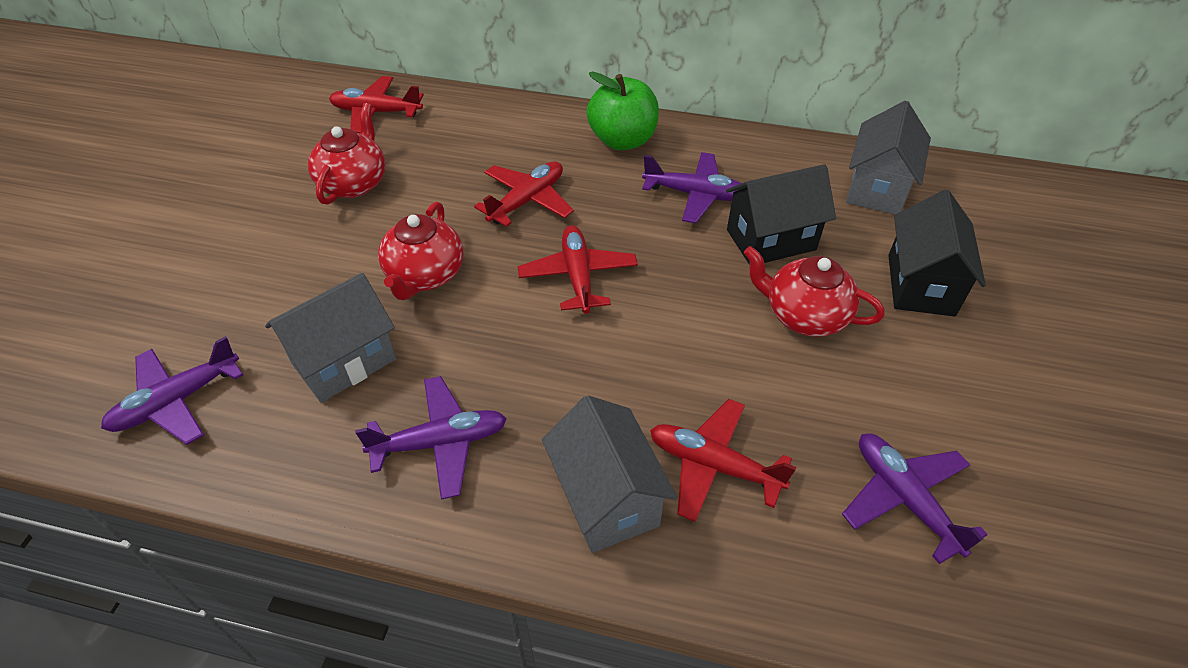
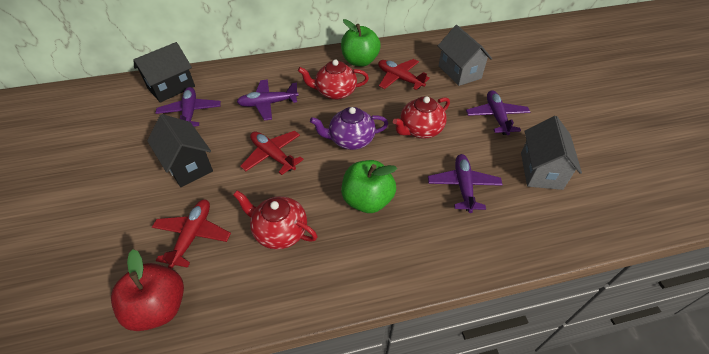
green apple: 1 -> 2
grey house: 3 -> 2
purple teapot: 0 -> 1
red apple: 0 -> 1
red plane: 4 -> 3

